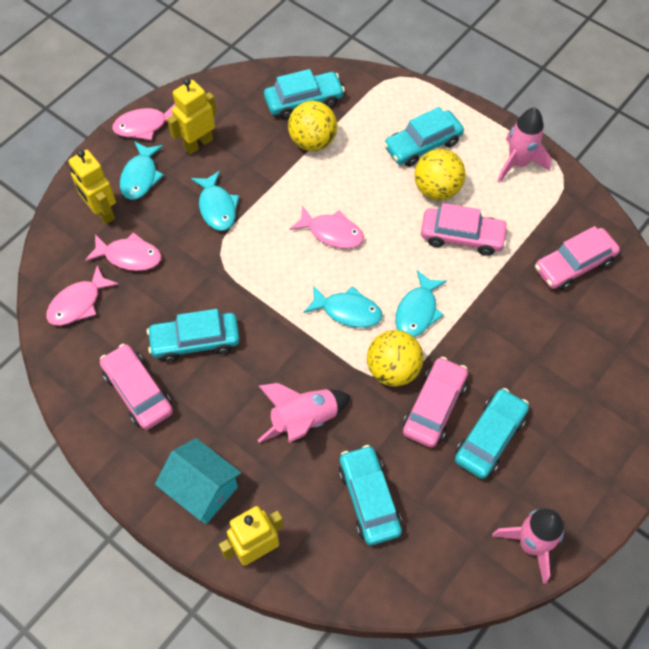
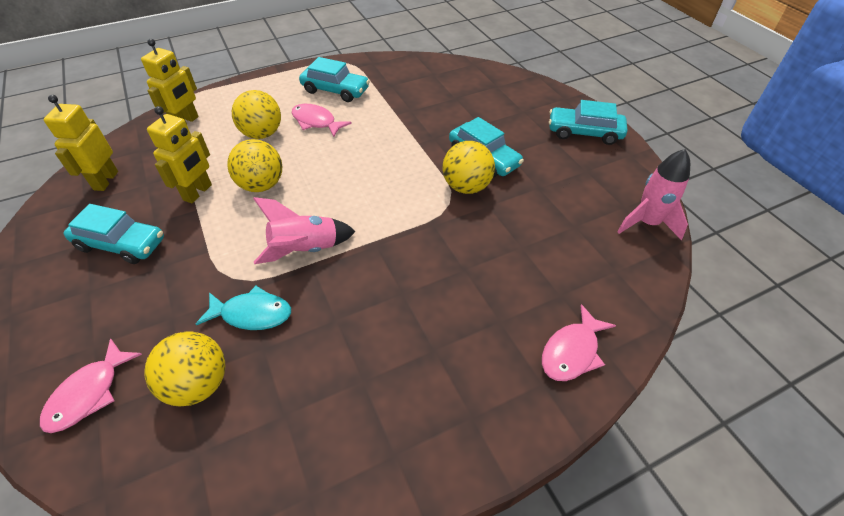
pink car: 4 -> 0
pink fish: 4 -> 3
pink rocket: 3 -> 2
turquoise car: 5 -> 4
turquoise fish: 4 -> 1
turquoise house: 1 -> 0
yellow ball: 3 -> 4

